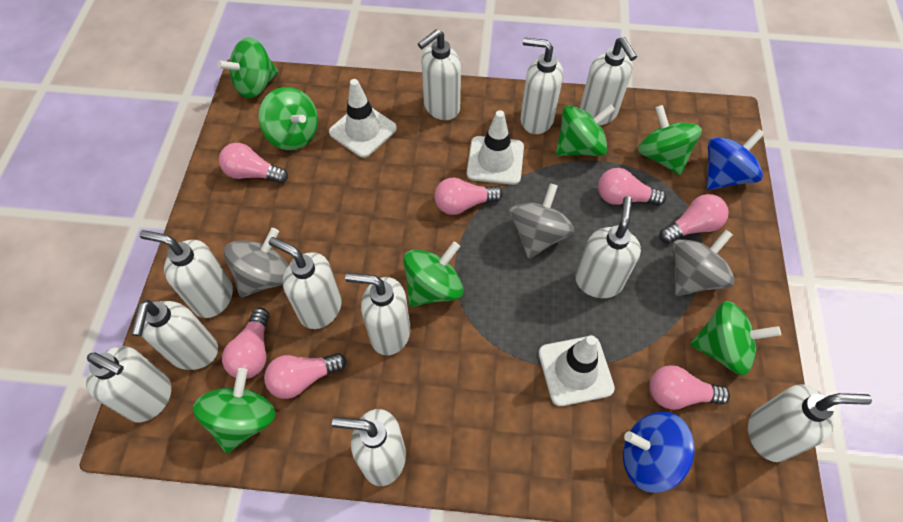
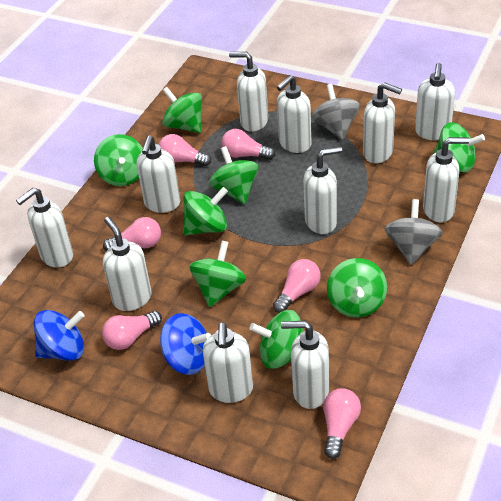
green spinning top: 7 -> 8
grey spinning top: 3 -> 2
pink light bulb: 7 -> 6
white traffic cone: 3 -> 0

